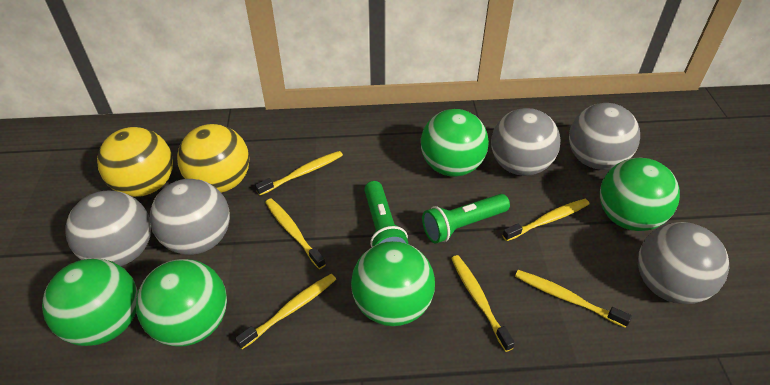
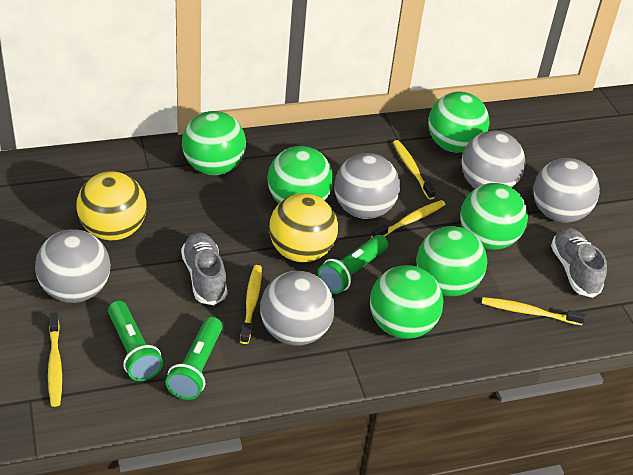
green ball: 5 -> 6
green flashlight: 2 -> 3
grey shoe: 0 -> 2
yellow toothbrush: 6 -> 5

